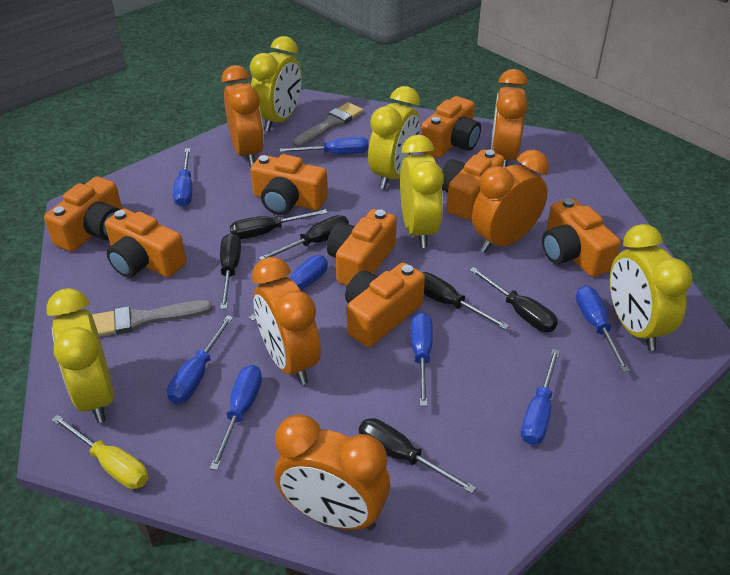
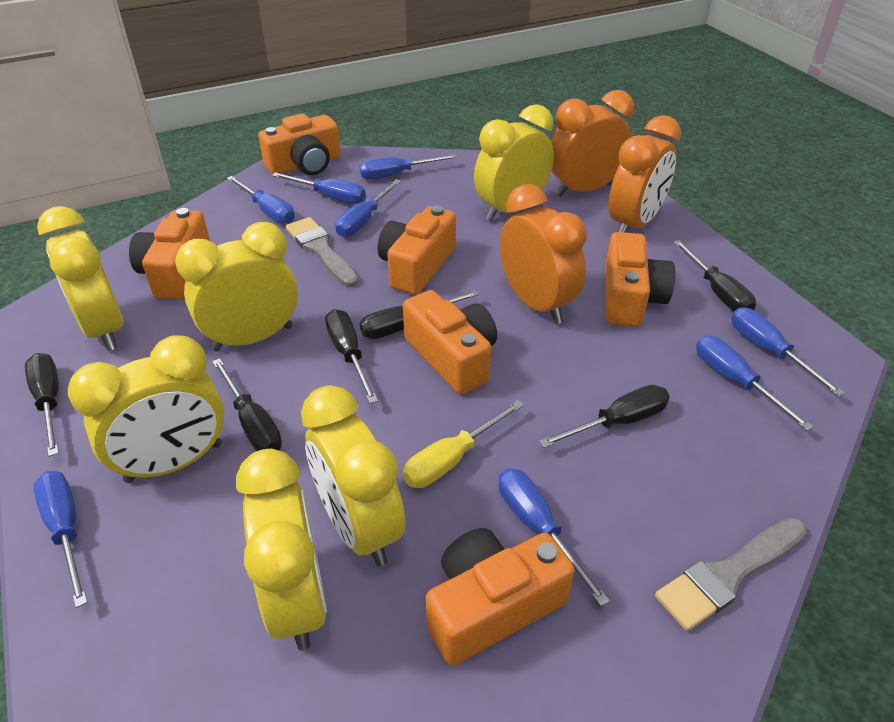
orange camera: 8 -> 6
orange clock: 5 -> 3
yellow clock: 5 -> 6

